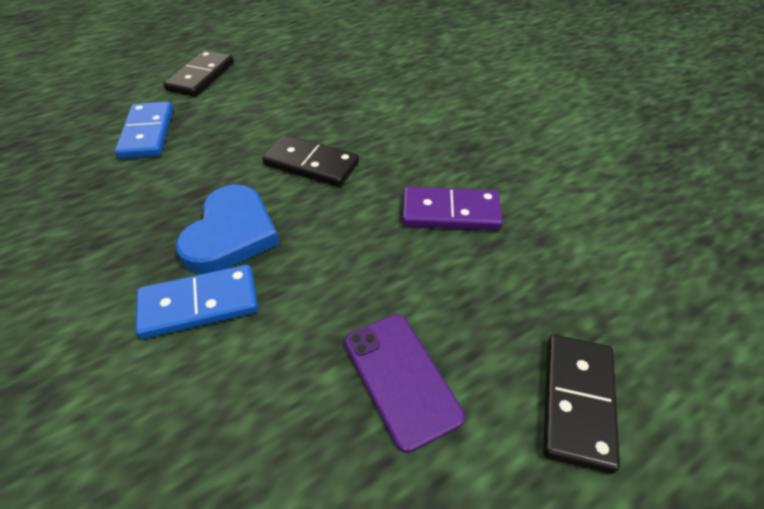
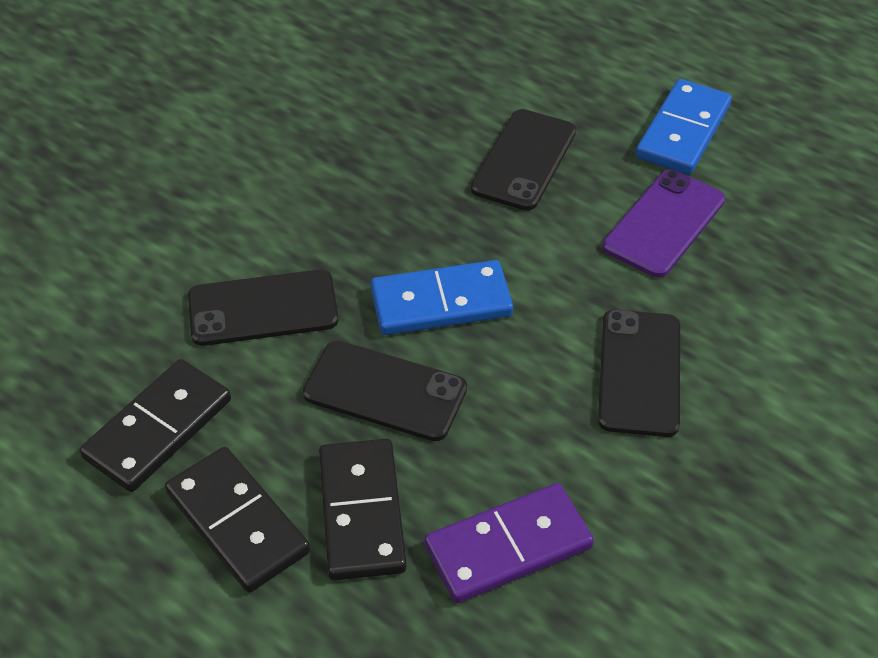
black phone: 0 -> 4
blue heart: 1 -> 0

